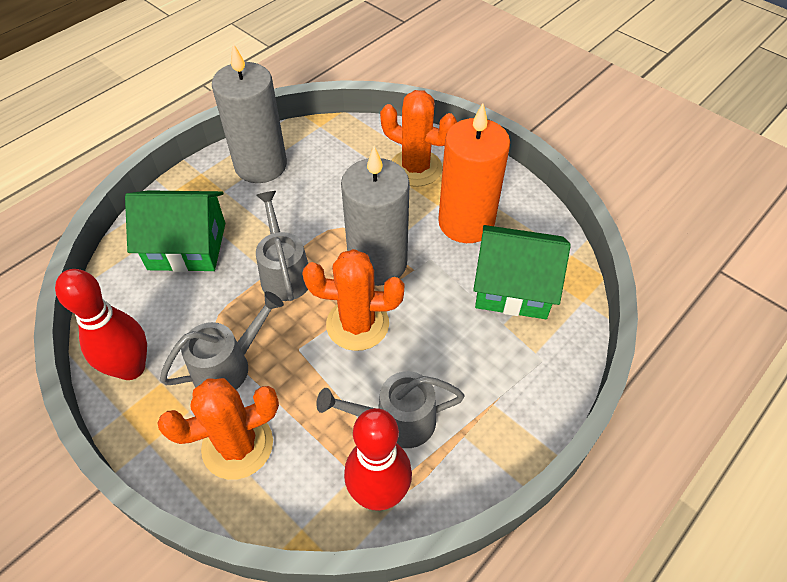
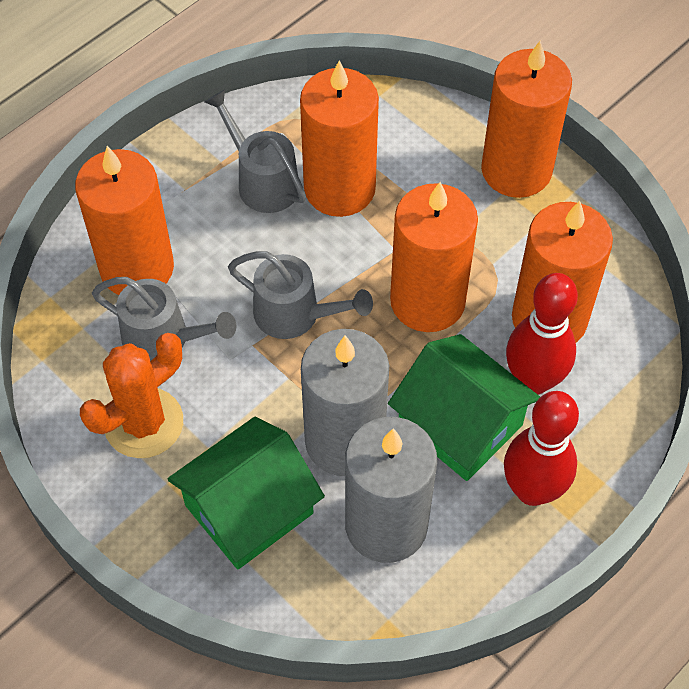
orange cactus: 3 -> 1
orange candle: 1 -> 5

